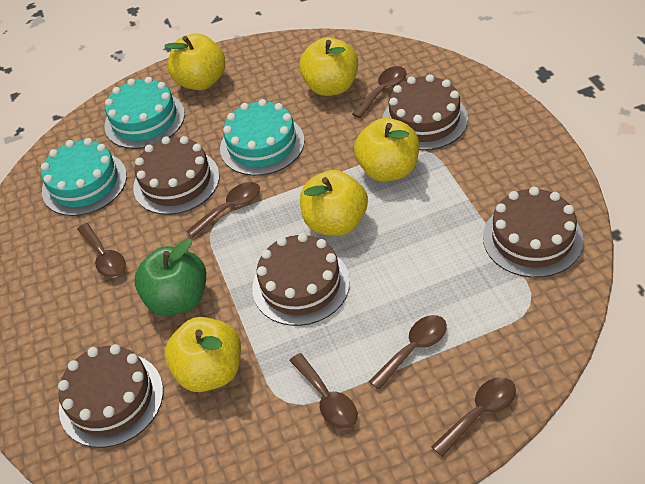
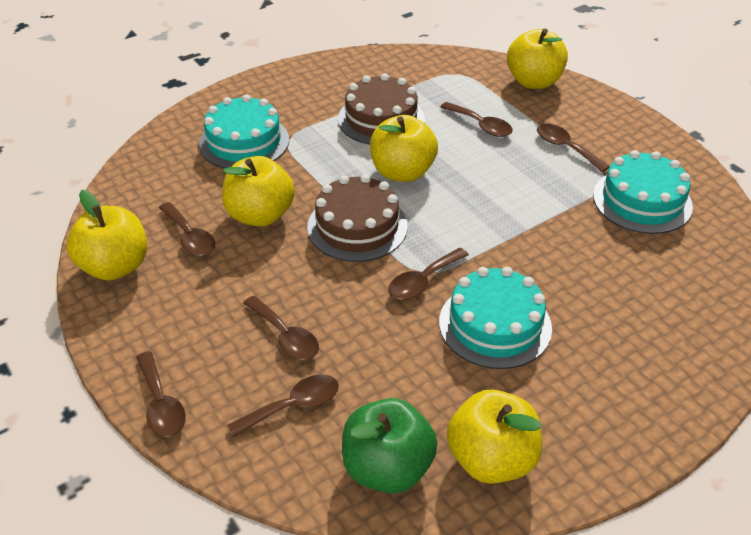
brown cake: 5 -> 2
brown spoon: 6 -> 7

